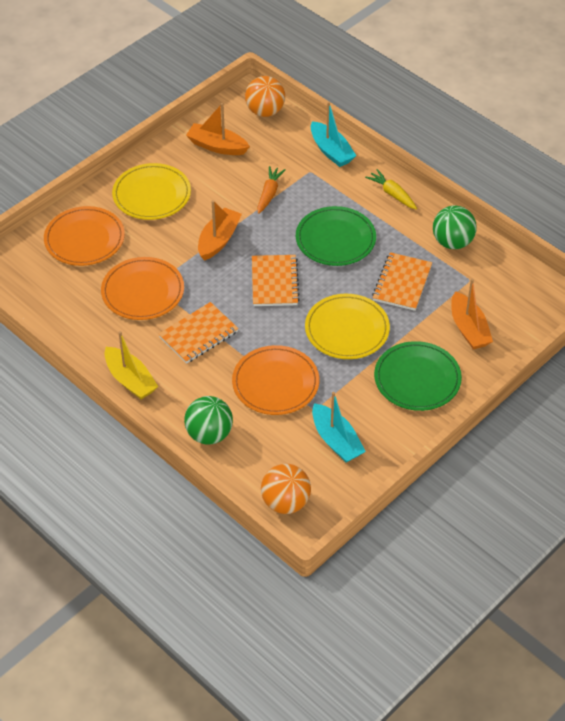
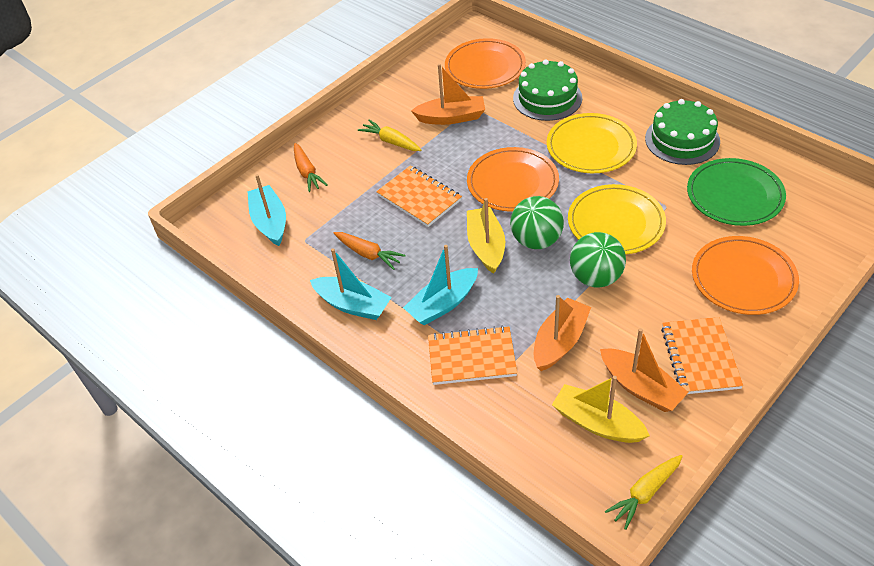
green cake: 0 -> 2
green plate: 2 -> 1
orange ball: 2 -> 0
orange carrot: 1 -> 2
turquoise boat: 2 -> 3
yellow boat: 1 -> 2
yellow carrot: 1 -> 2

